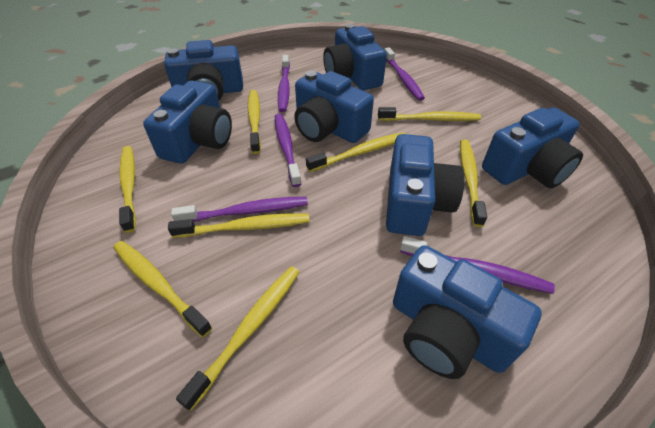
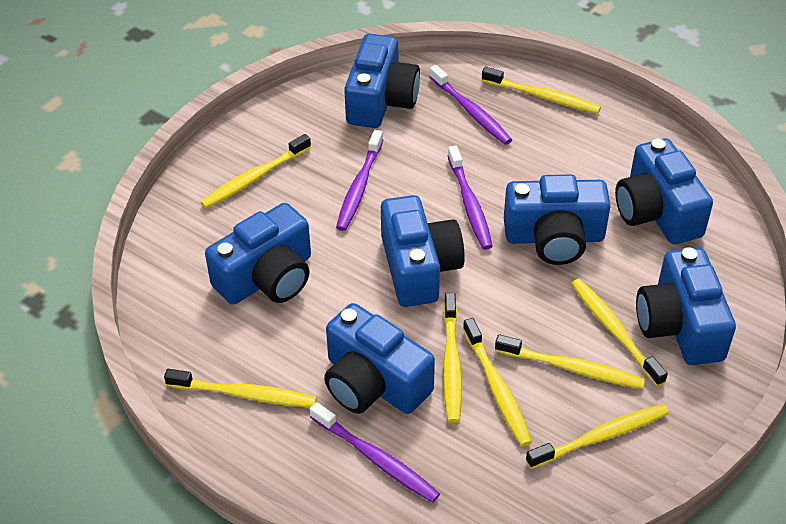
purple toothbrush: 5 -> 4

